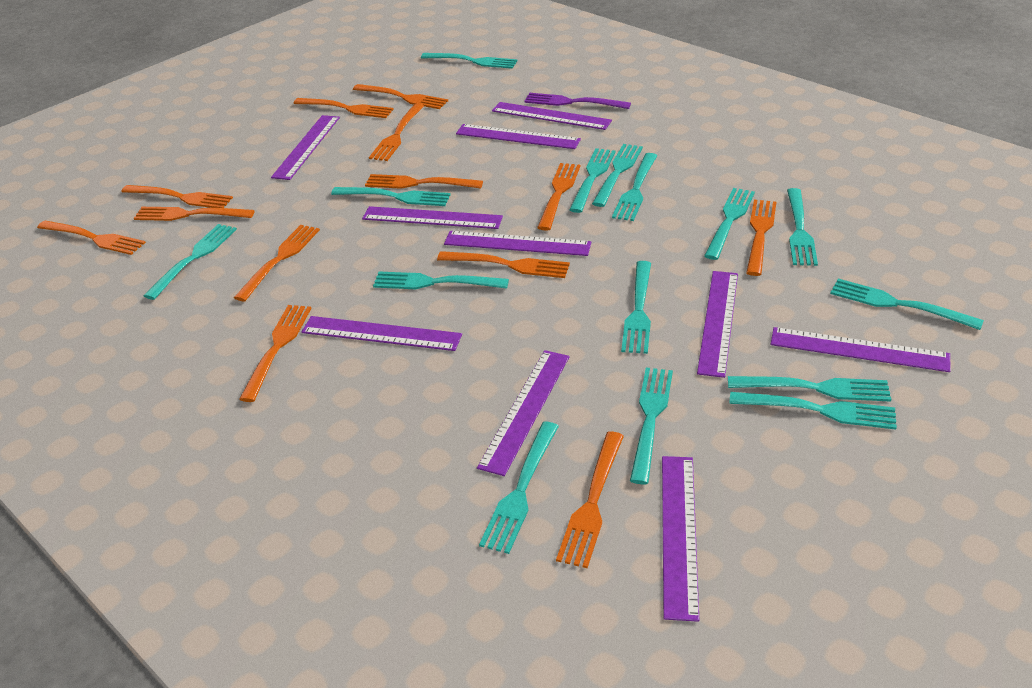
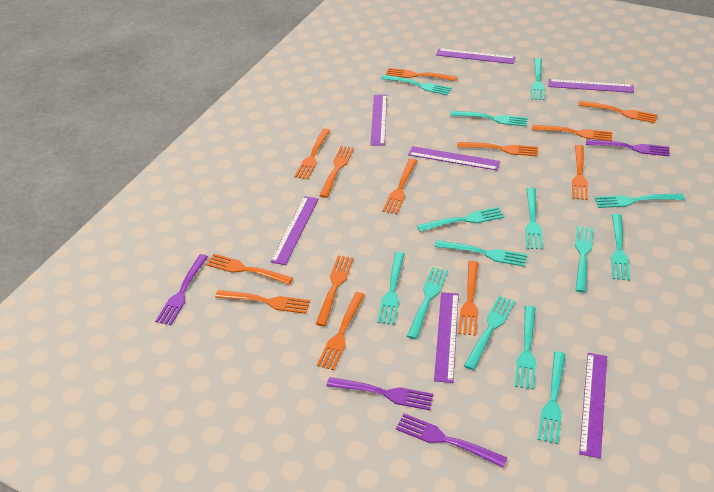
purple fork: 1 -> 4
purple ruler: 10 -> 7
turquoise fork: 15 -> 14

